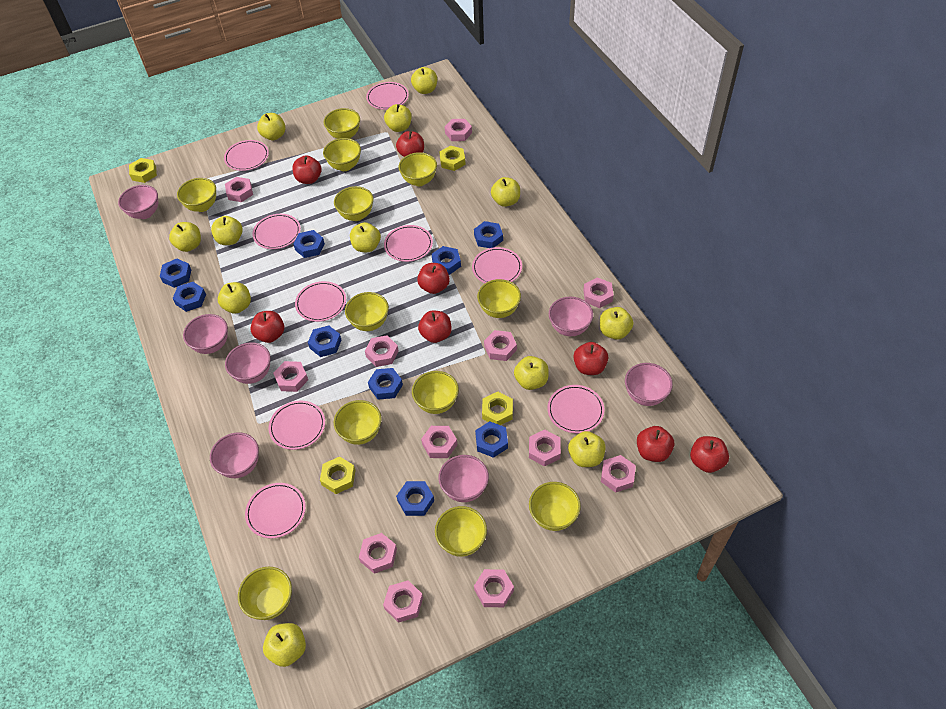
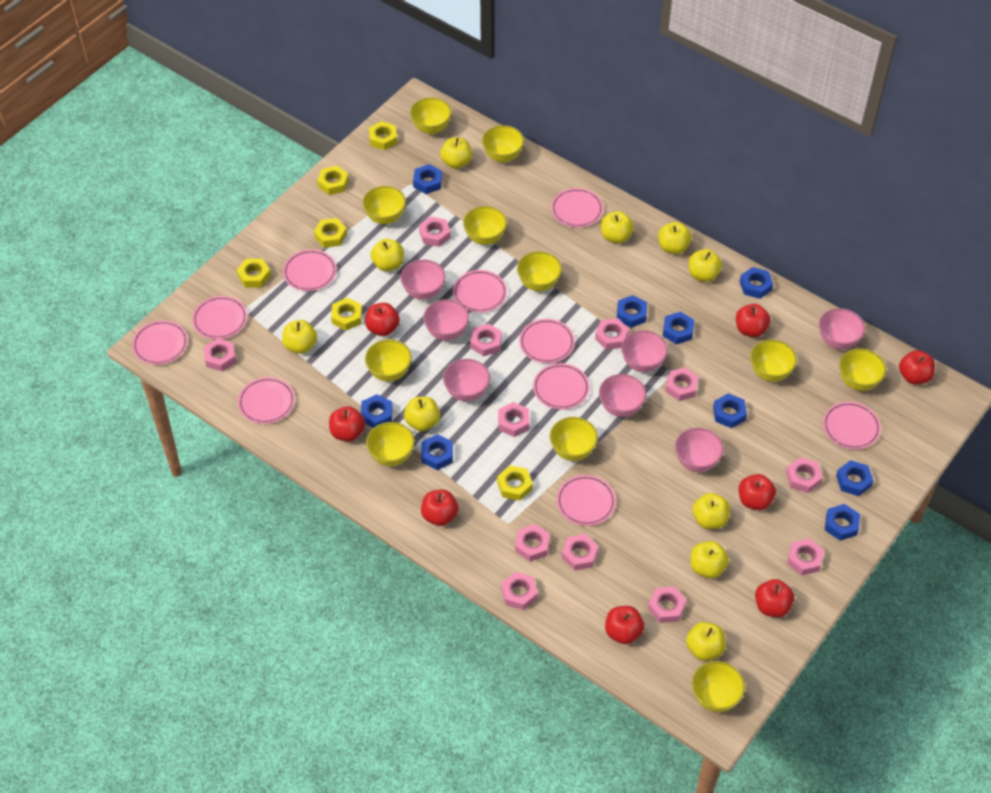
pink plate: 9 -> 10
yellow apple: 12 -> 10
yellow bowl: 12 -> 11
yellow nut: 4 -> 6

